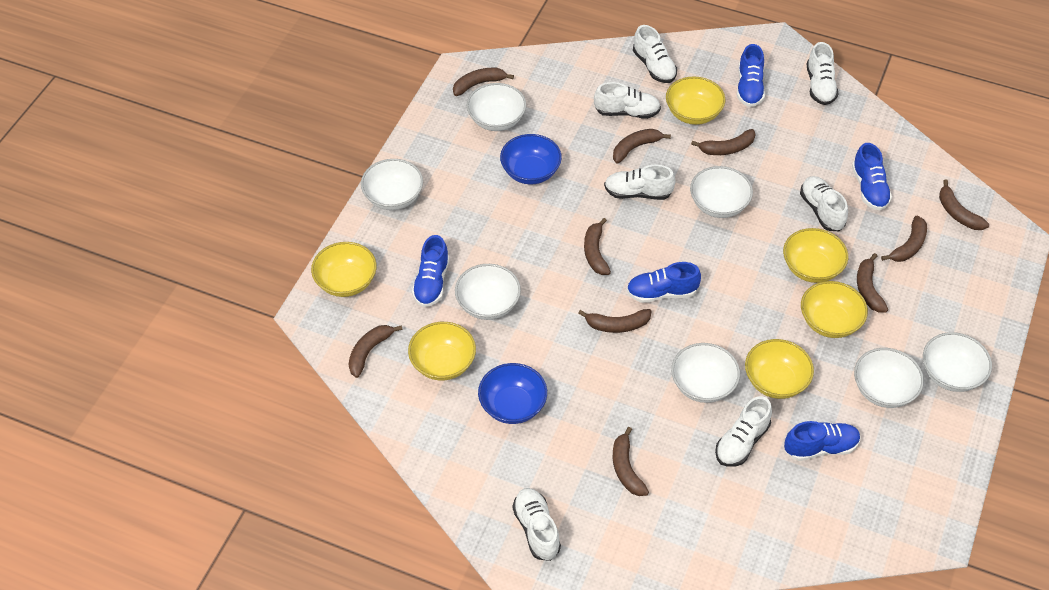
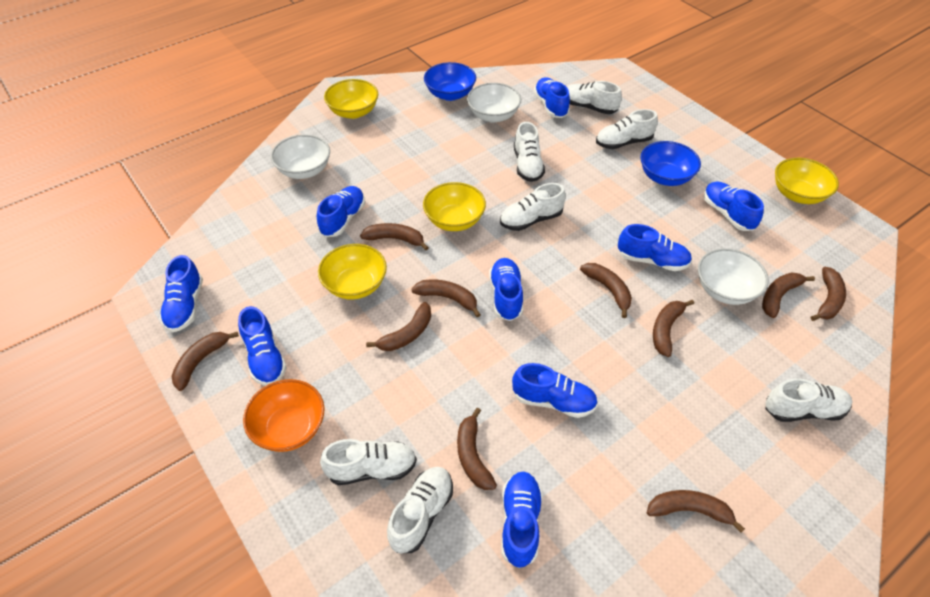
blue shoe: 5 -> 9
orange bowl: 0 -> 1
white bowl: 7 -> 3
yellow bowl: 6 -> 4

